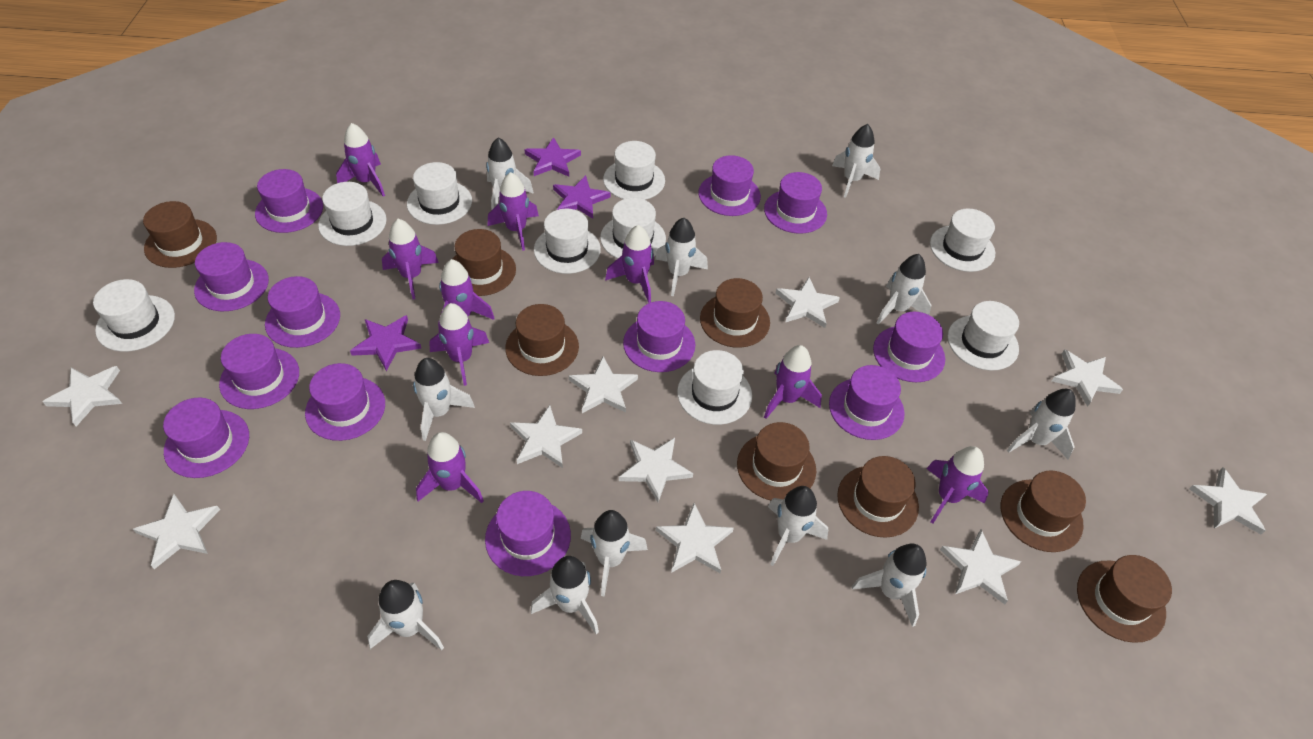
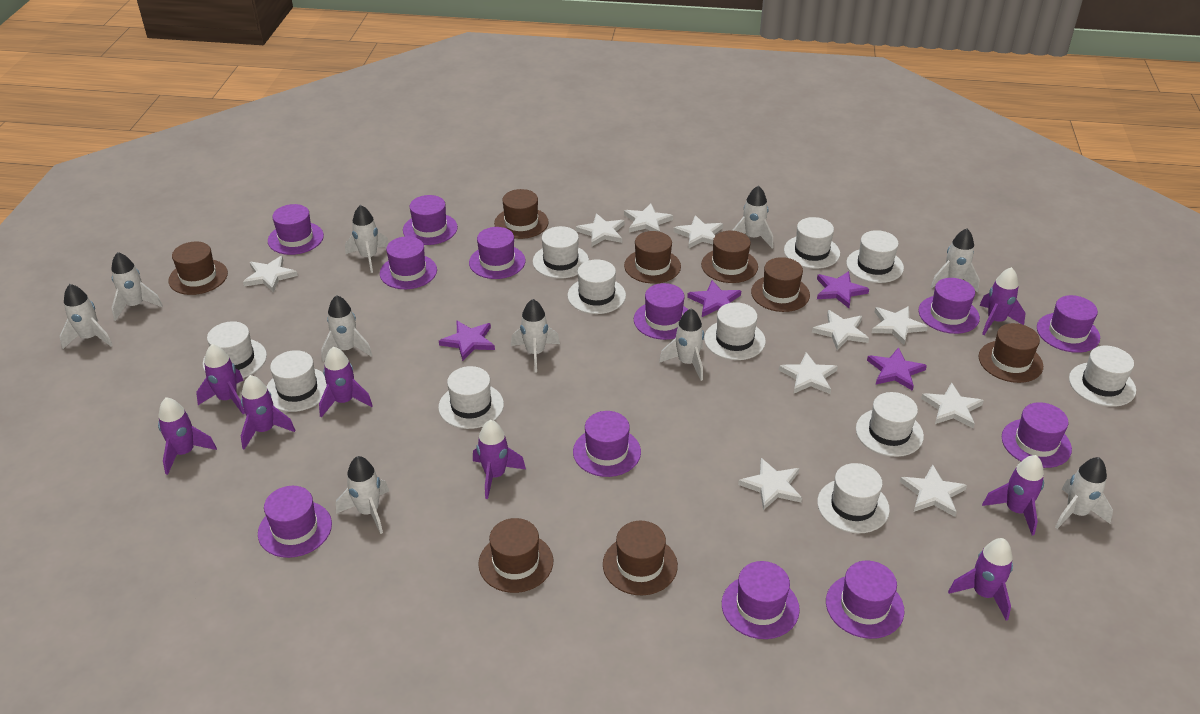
purple rocket: 9 -> 8
purple star: 3 -> 4
white hat: 9 -> 11
white rocket: 11 -> 10

